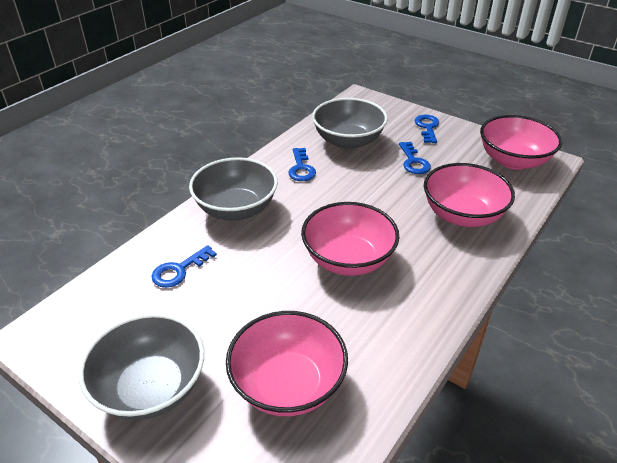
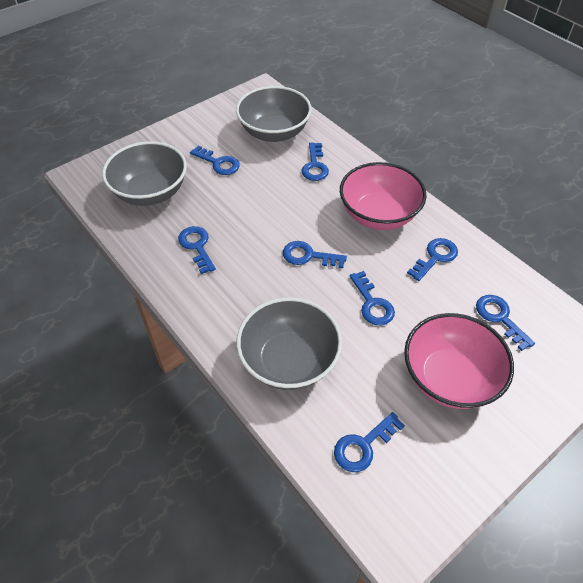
blue key: 4 -> 8
pink bowl: 4 -> 2

